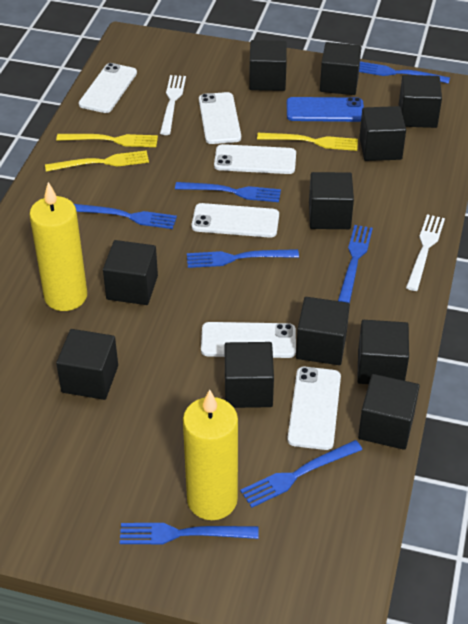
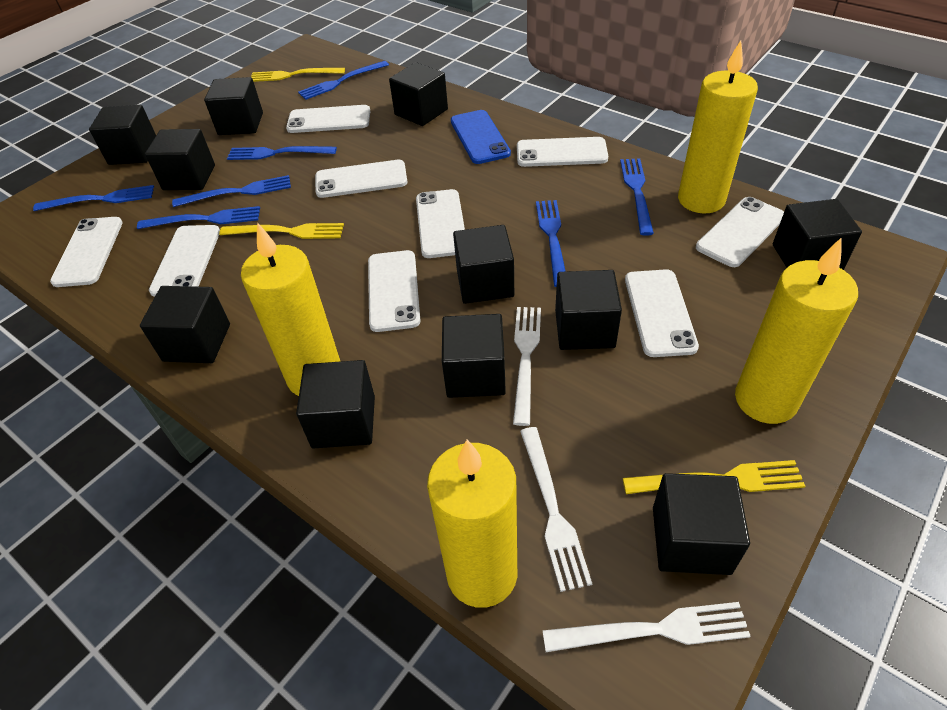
white fork: 2 -> 3
white phone: 6 -> 9
yellow candle: 2 -> 4

